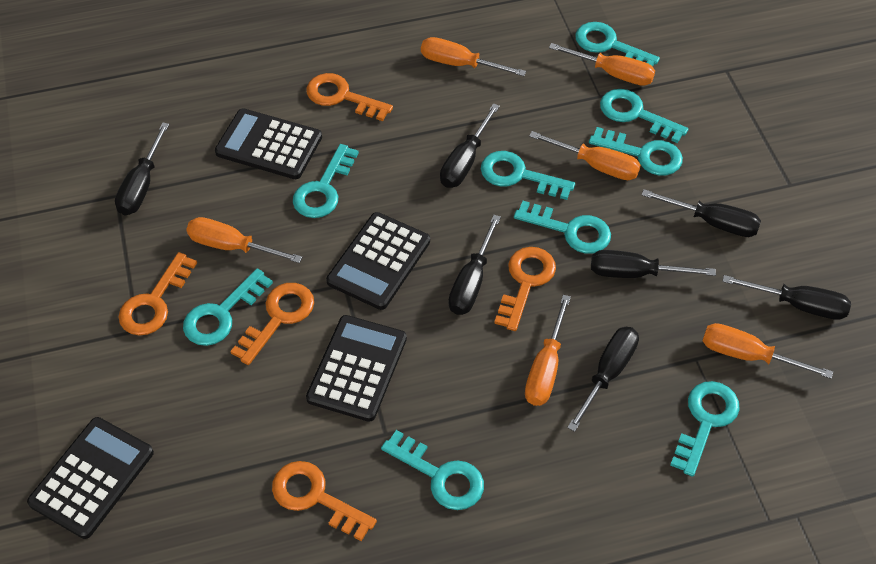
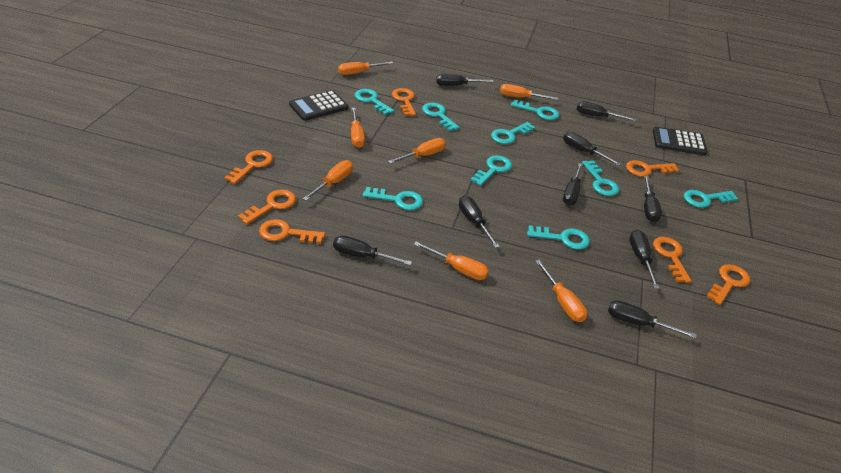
black calculator: 4 -> 2
black screwdriver: 7 -> 9
orange key: 5 -> 7
orange screwdriver: 6 -> 7

